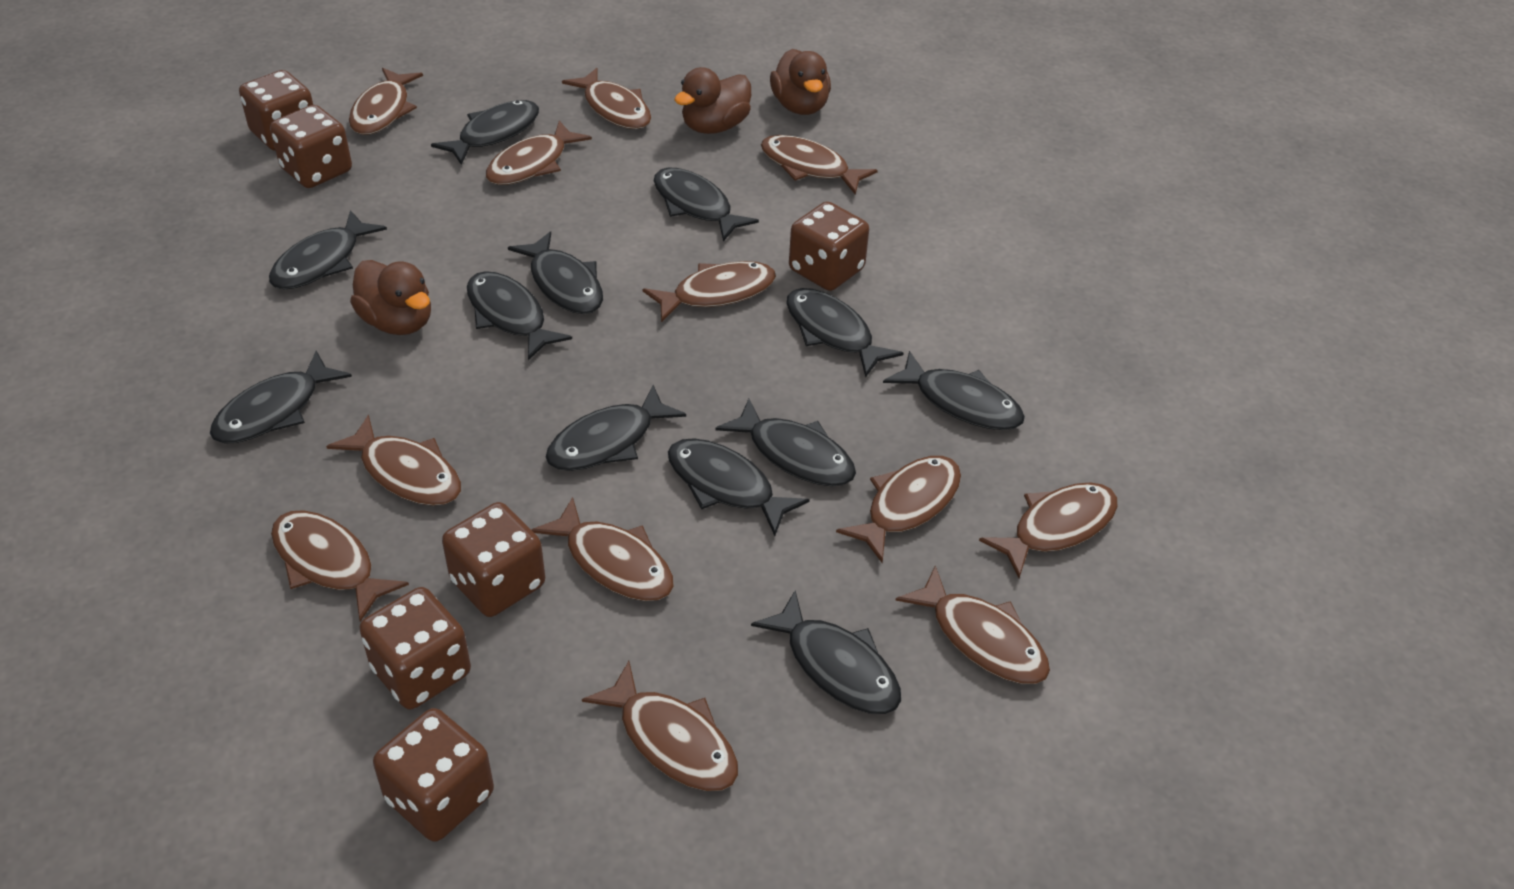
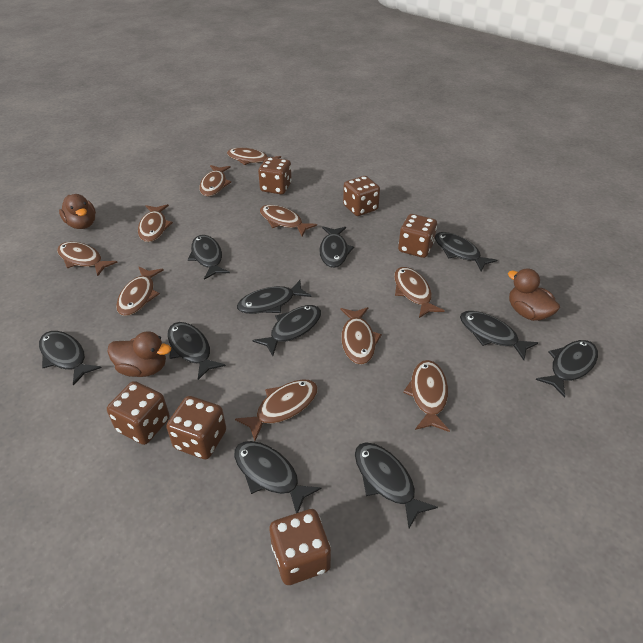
black fish: 12 -> 11
brown fish: 12 -> 10

